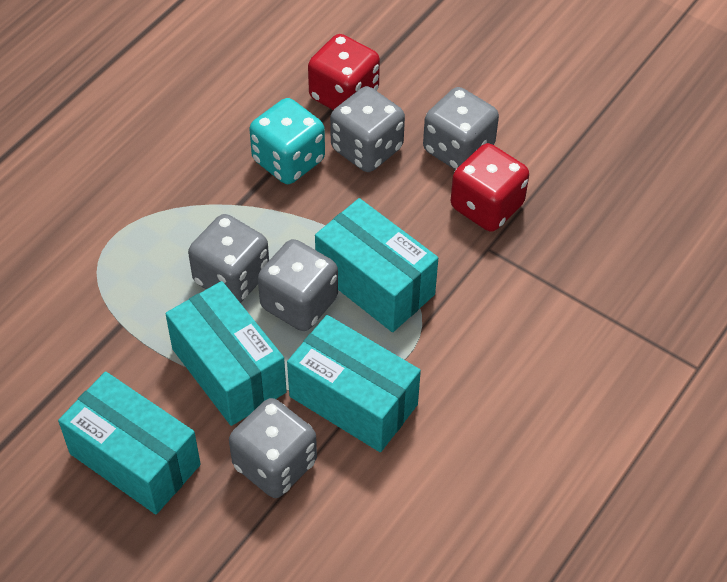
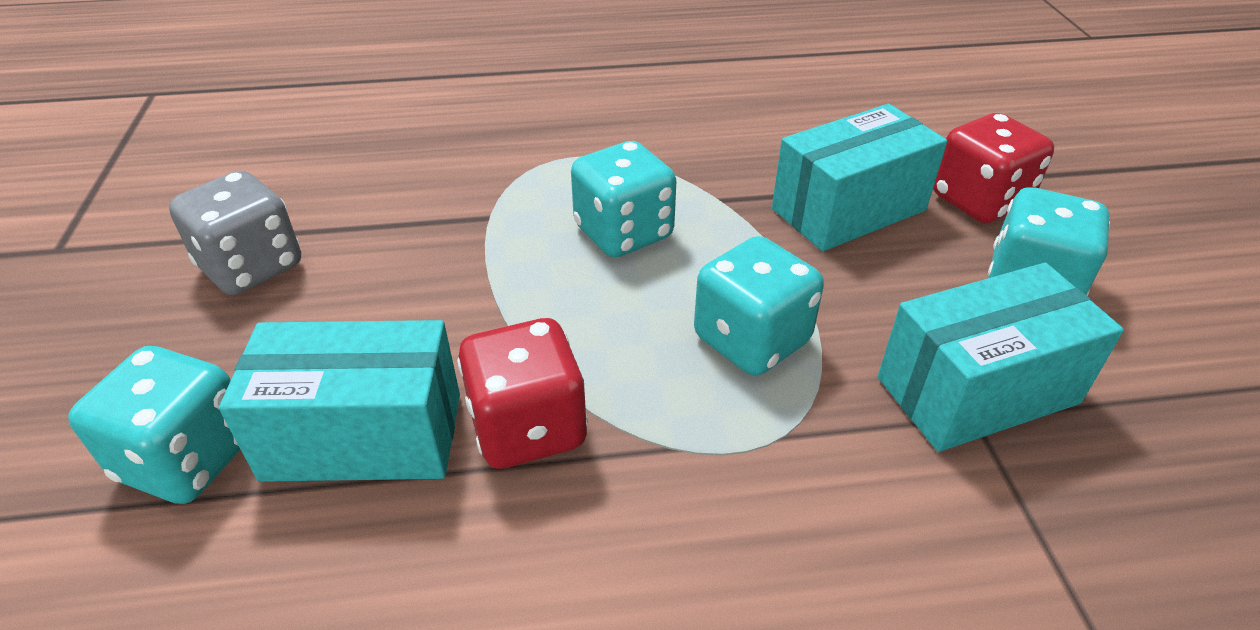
grey dice: 5 -> 1
turquoise box: 4 -> 3
turquoise dice: 1 -> 4

